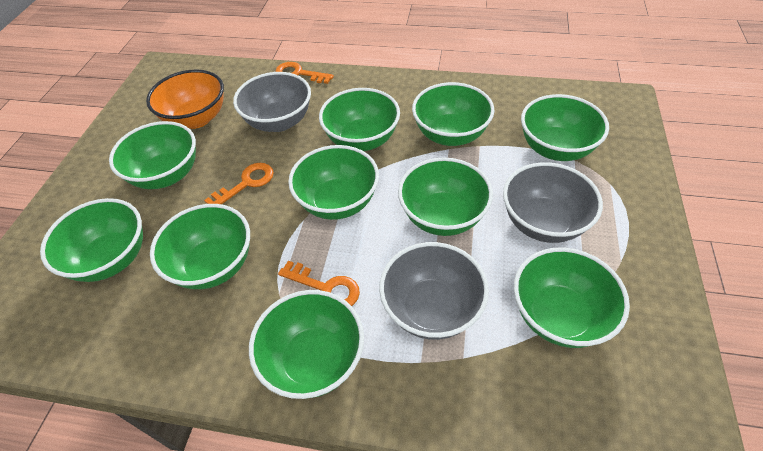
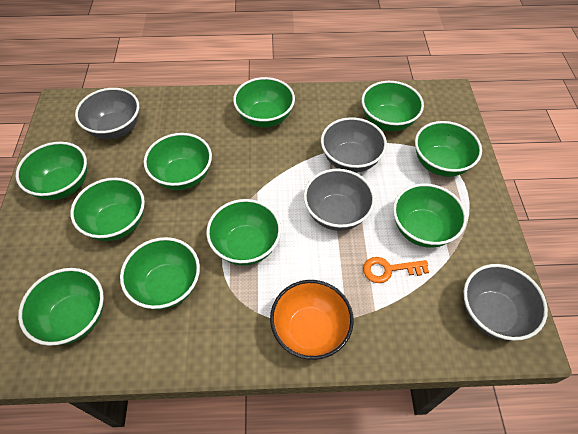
grey bowl: 3 -> 4
orange key: 3 -> 1

